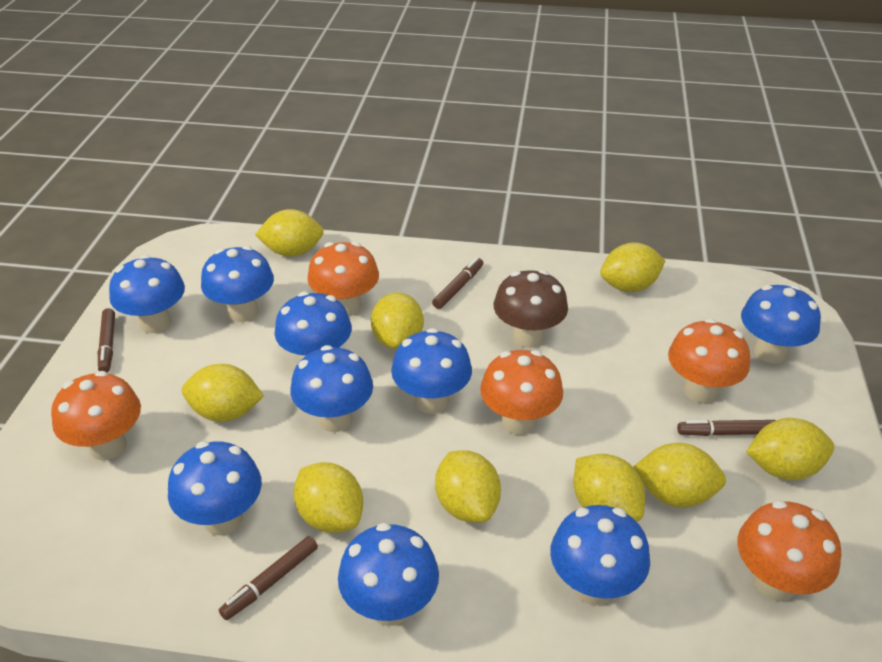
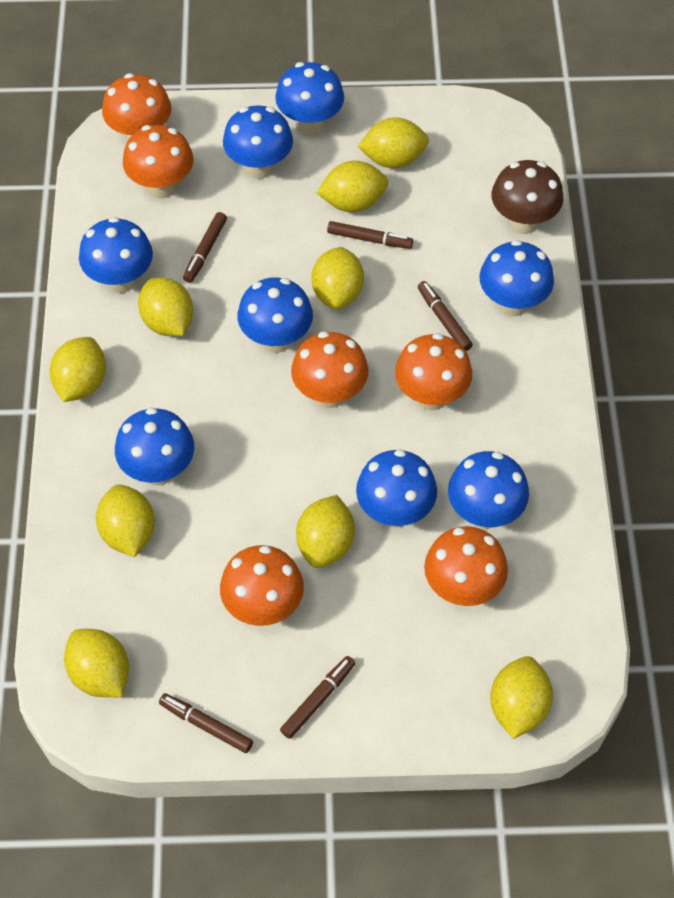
blue mushroom: 9 -> 8
brown marker: 4 -> 5
orange mushroom: 5 -> 6

